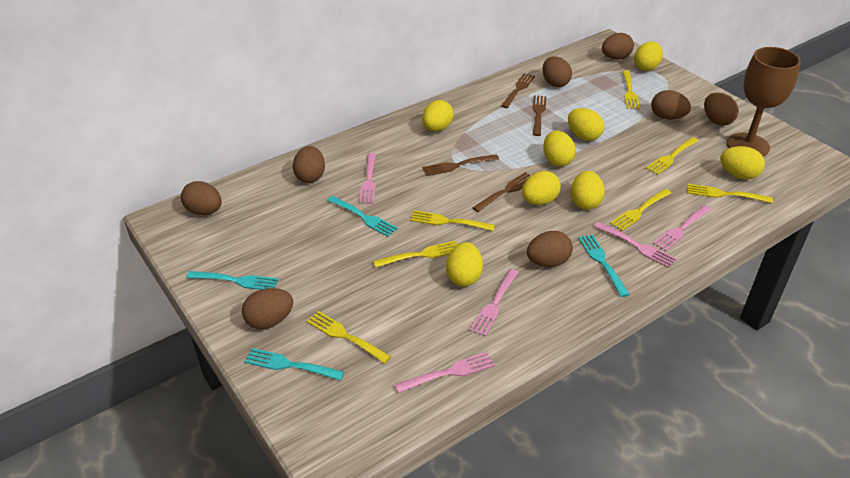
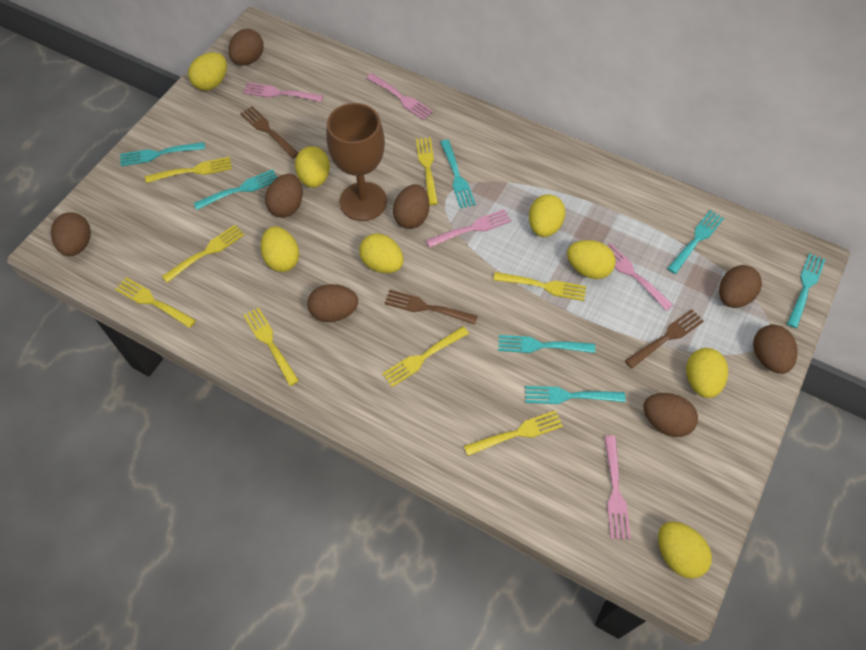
brown fork: 4 -> 3
turquoise fork: 4 -> 7
yellow fork: 7 -> 8

